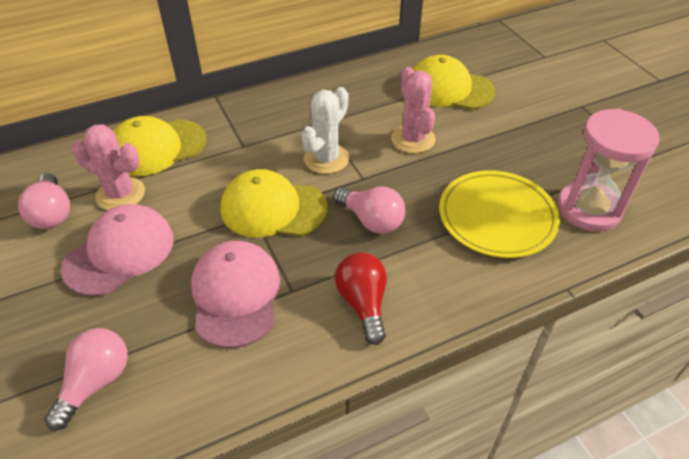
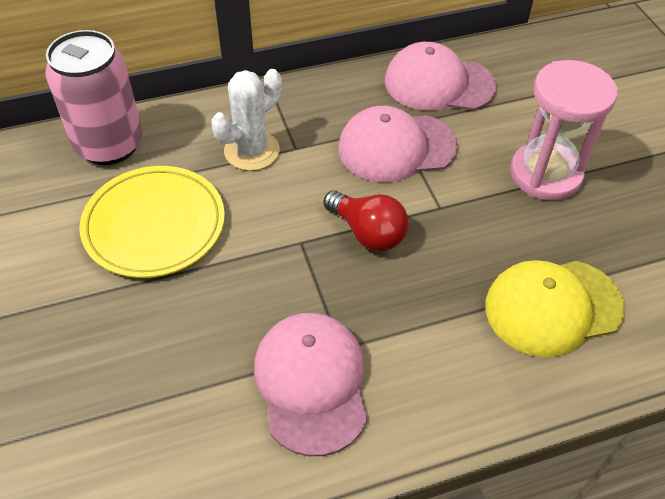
pink cactus: 2 -> 0
pink can: 0 -> 1
pink cap: 2 -> 3
pink light bulb: 3 -> 0
yellow cap: 3 -> 1

